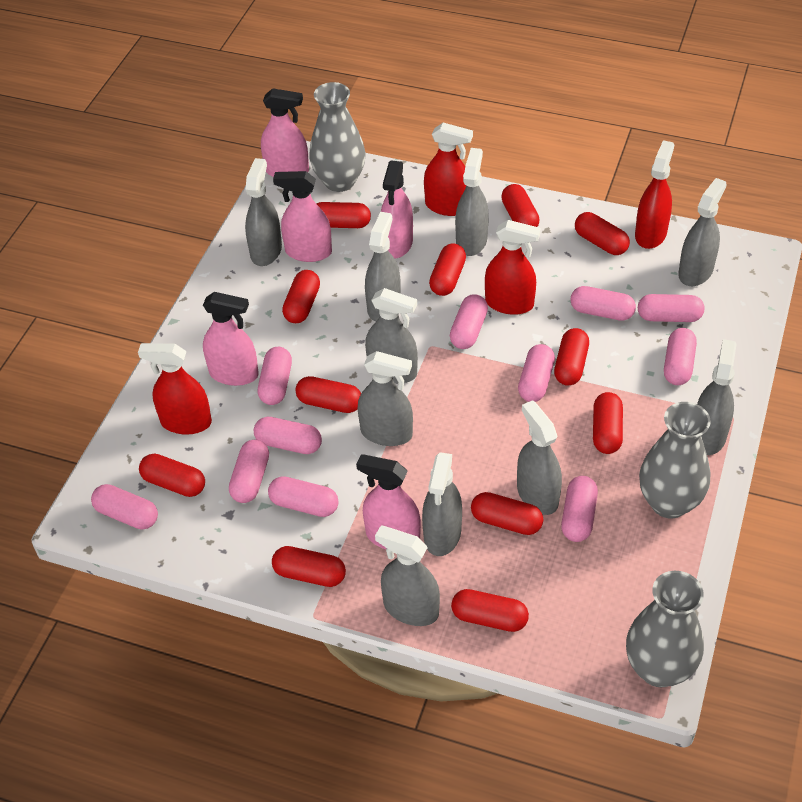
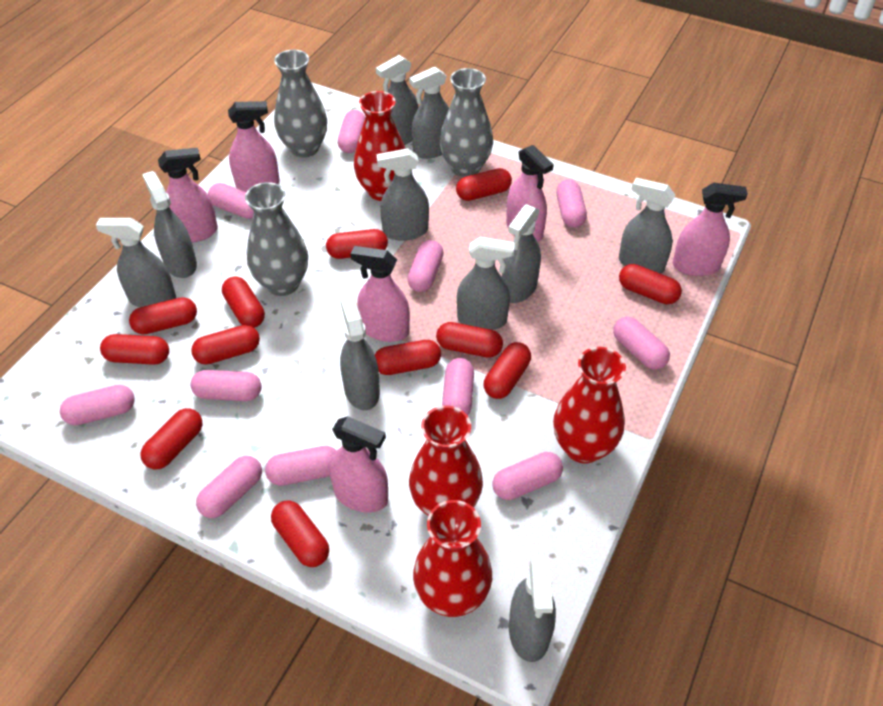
pink spray bottle: 5 -> 6
red spray bottle: 4 -> 0
red vase: 0 -> 4

